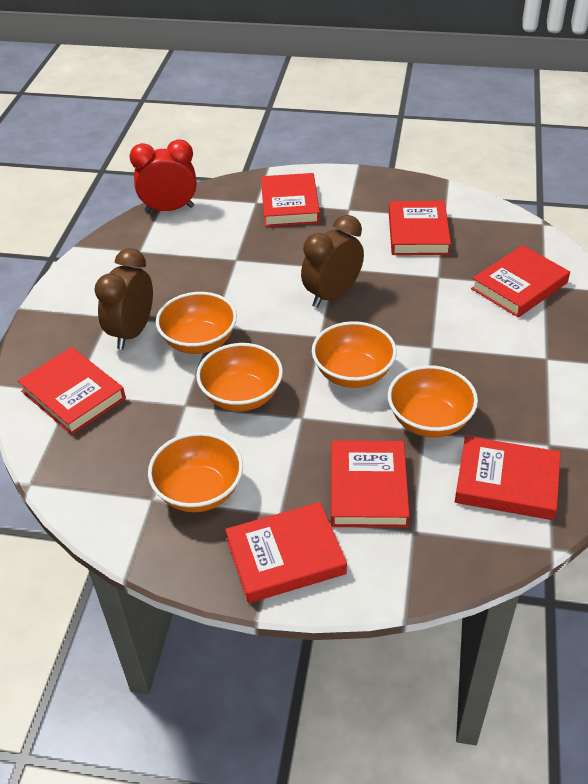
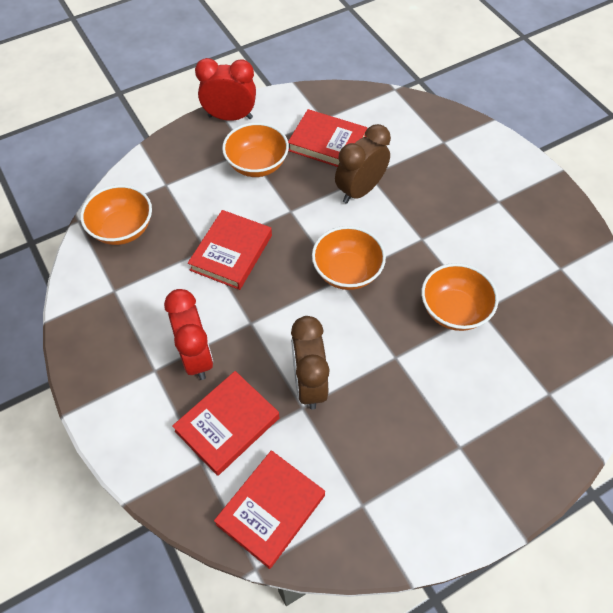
orange bowl: 5 -> 4
red book: 7 -> 4
red clock: 1 -> 2

